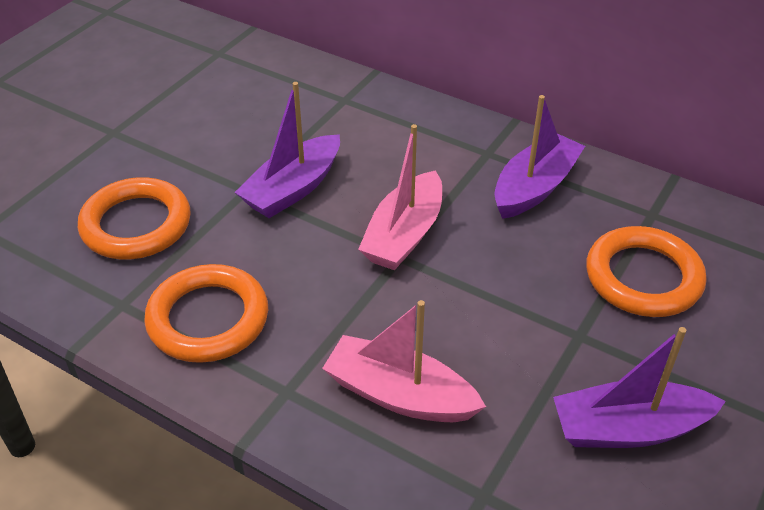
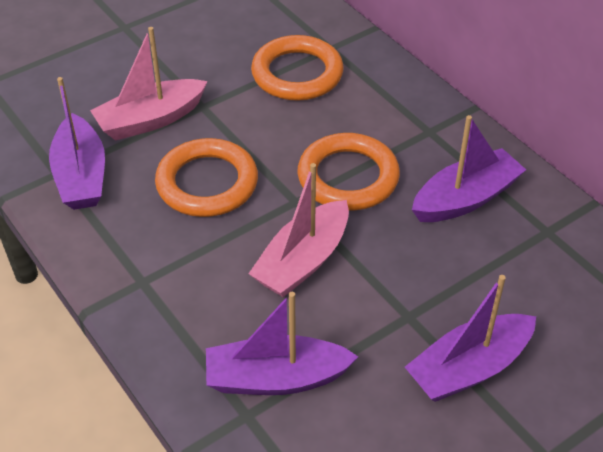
purple boat: 3 -> 4

